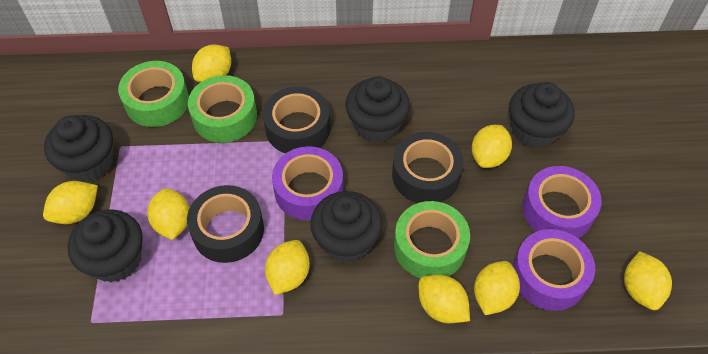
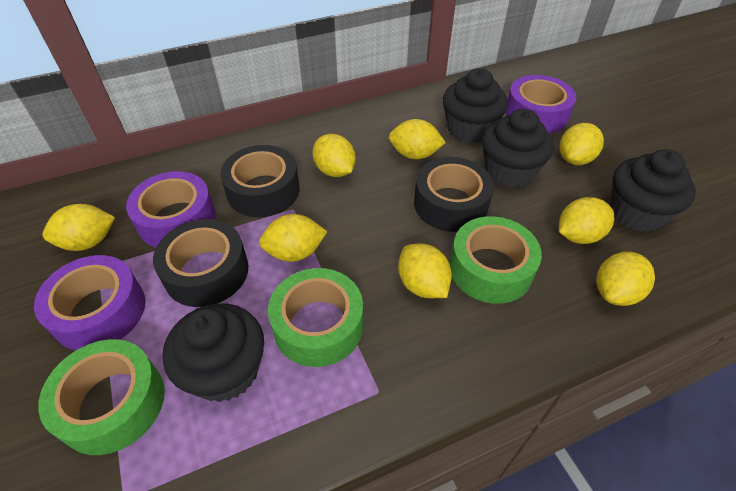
black cupcake: 5 -> 4

